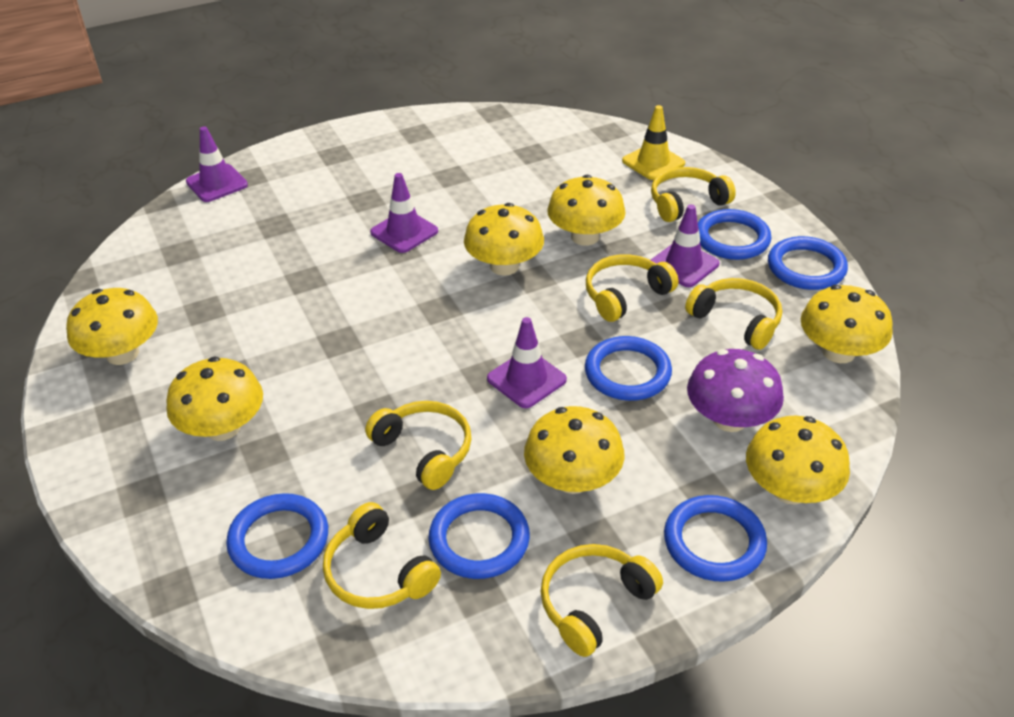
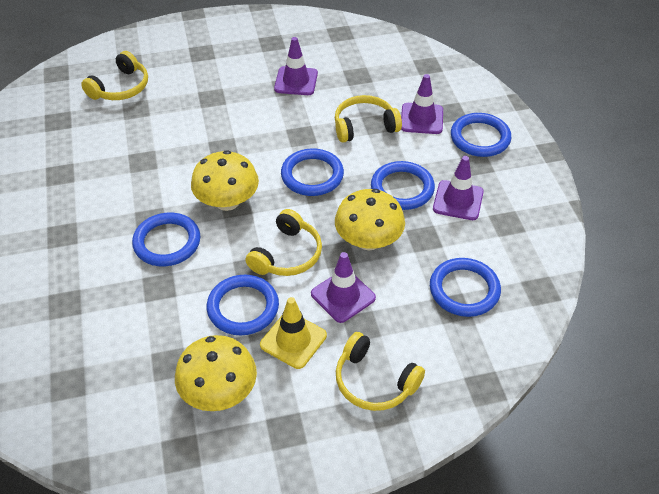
purple mushroom: 1 -> 0
yellow headphones: 6 -> 4
yellow mushroom: 7 -> 3

